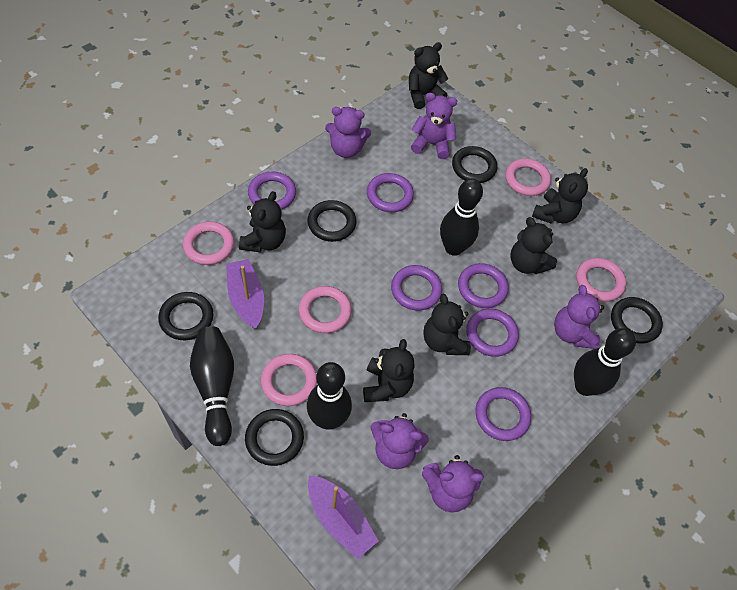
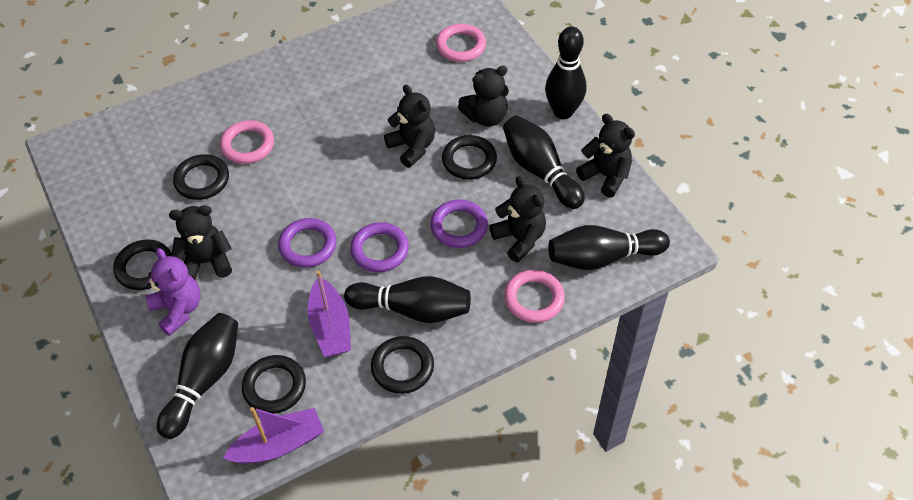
black bowling pin: 4 -> 5
black teddy bear: 6 -> 5
pink ring: 5 -> 3
purple ring: 6 -> 3
purple teddy bear: 5 -> 1

